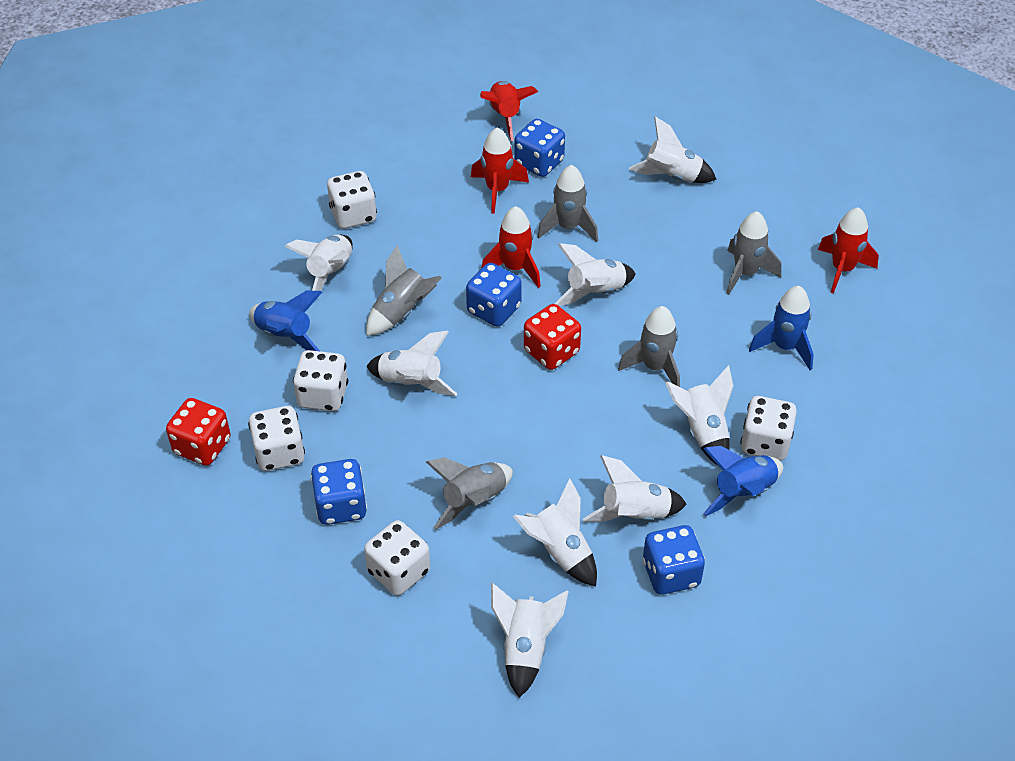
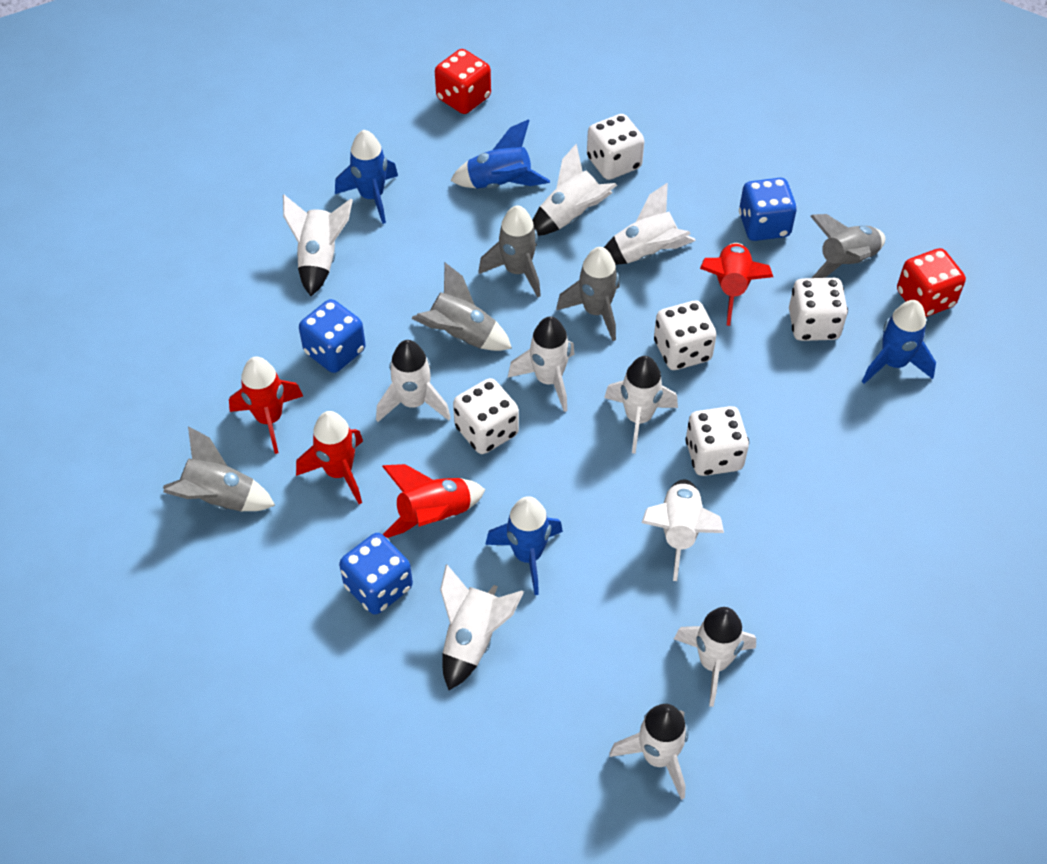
blue dice: 4 -> 3
blue rocket: 3 -> 4
white rocket: 8 -> 10

